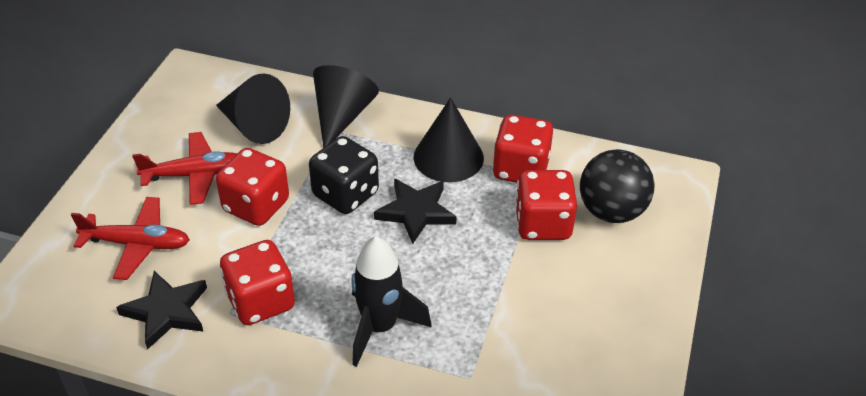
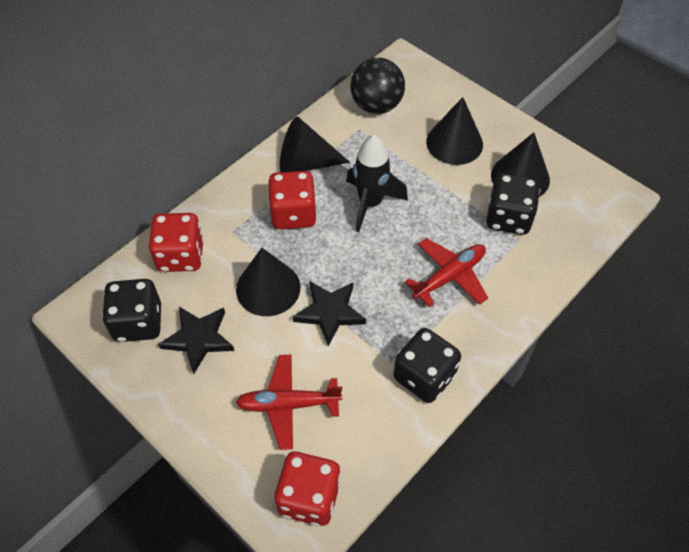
black cone: 3 -> 4
black dice: 1 -> 3
red dice: 4 -> 3

